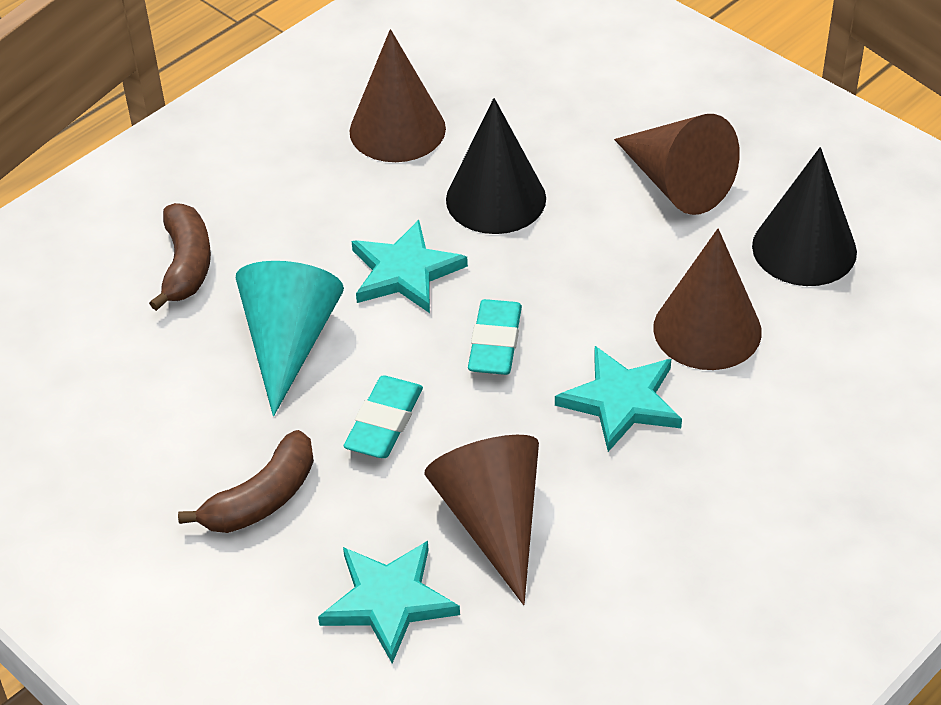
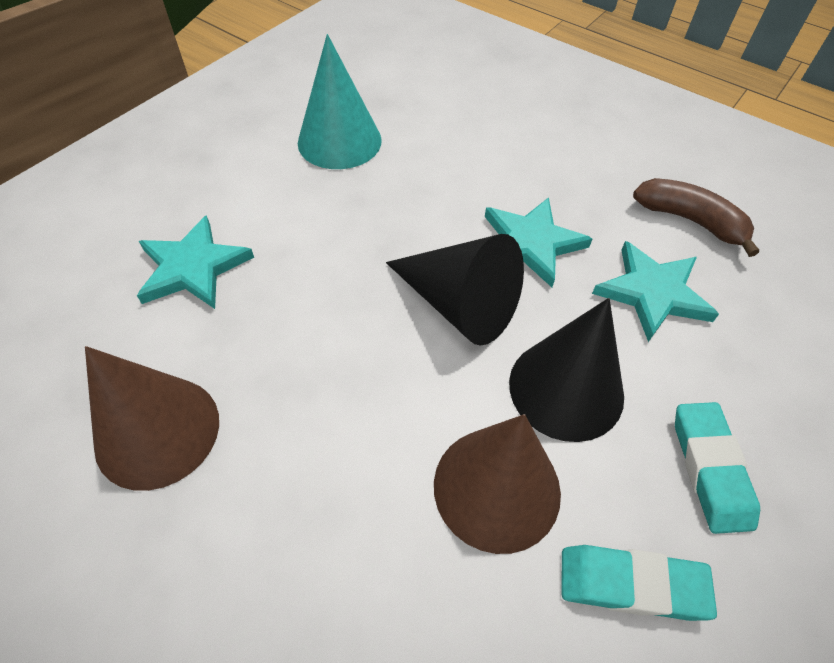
brown banana: 2 -> 1
brown cone: 4 -> 2

